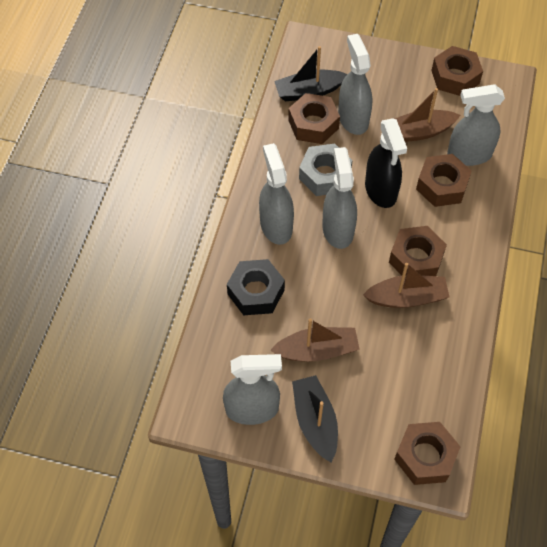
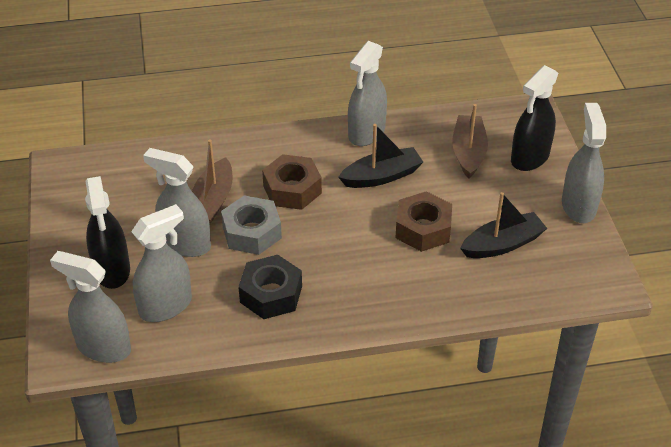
black spray bottle: 1 -> 2
brown boat: 3 -> 2
brown nut: 5 -> 2

